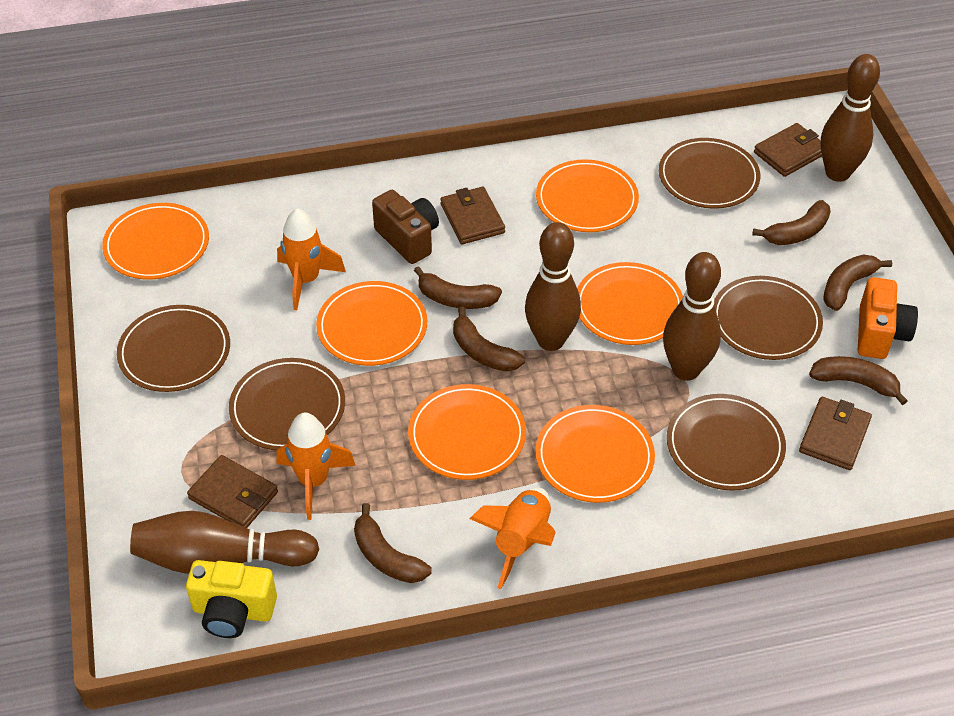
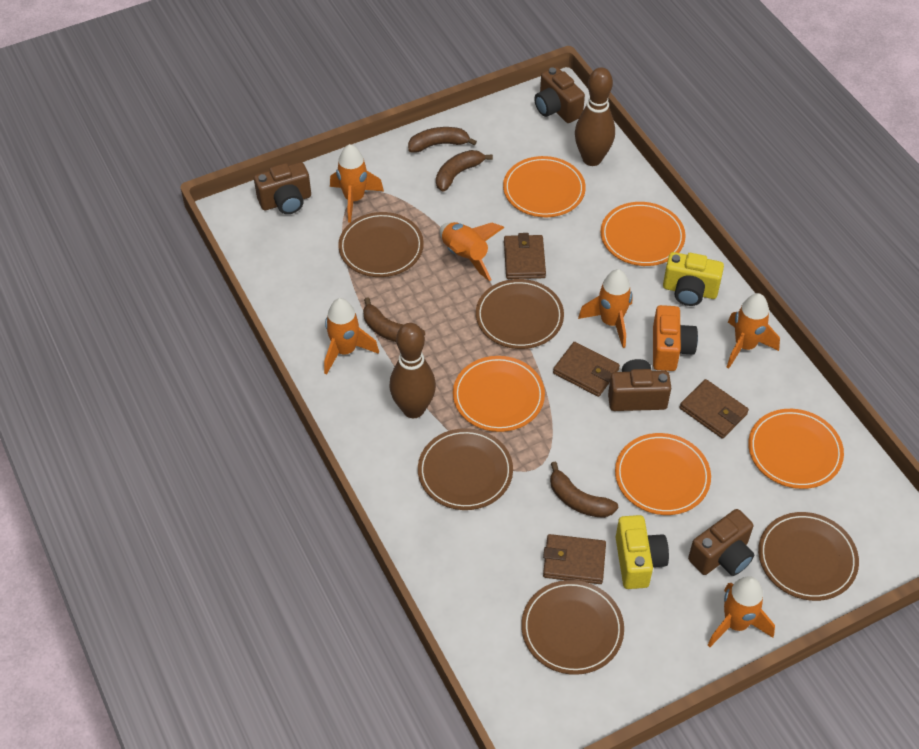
brown banana: 6 -> 4
brown bowling pin: 4 -> 2
brown camera: 1 -> 4
orange plate: 6 -> 5
orange rocket: 3 -> 6
yellow camera: 1 -> 2

